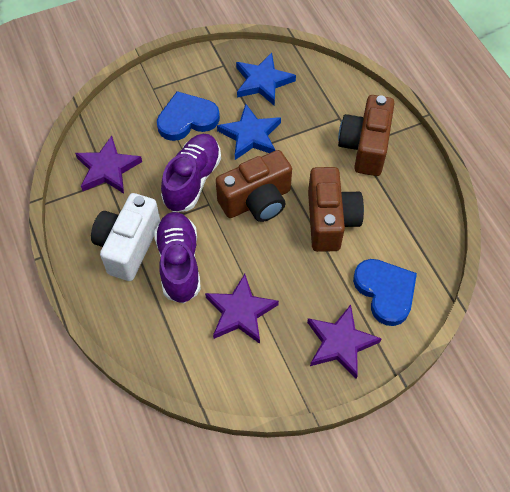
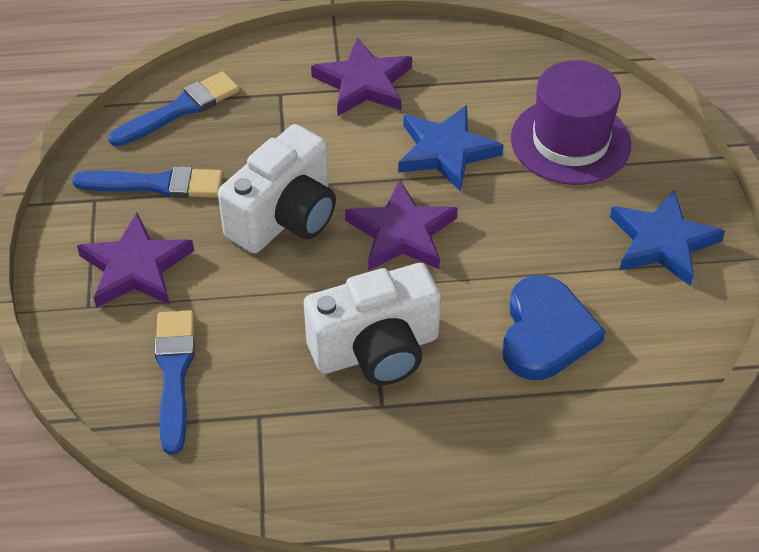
blue brush: 0 -> 3
blue heart: 2 -> 1
brown camera: 3 -> 0
purple hat: 0 -> 1
purple shoe: 2 -> 0
white camera: 1 -> 2

